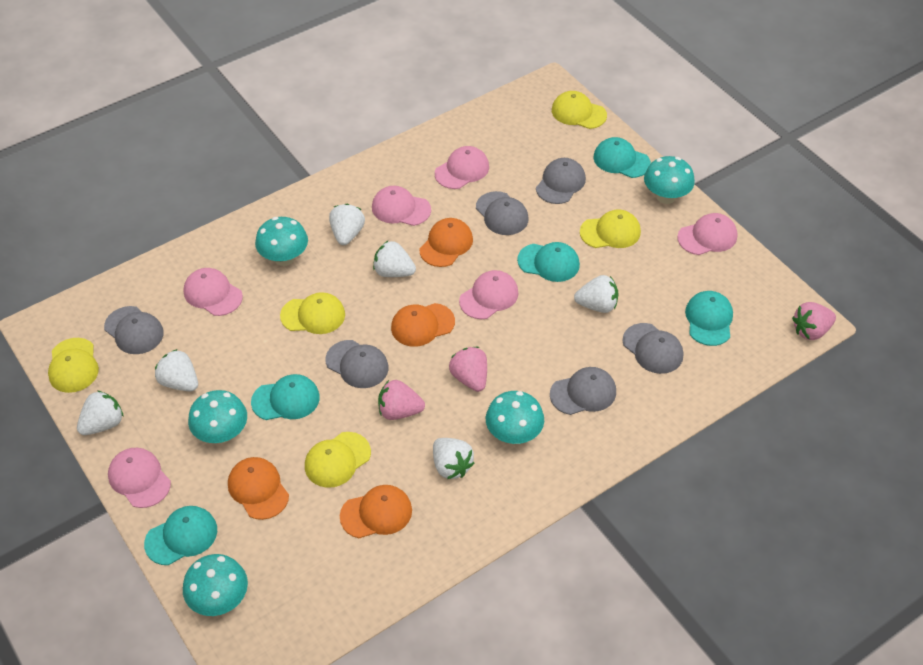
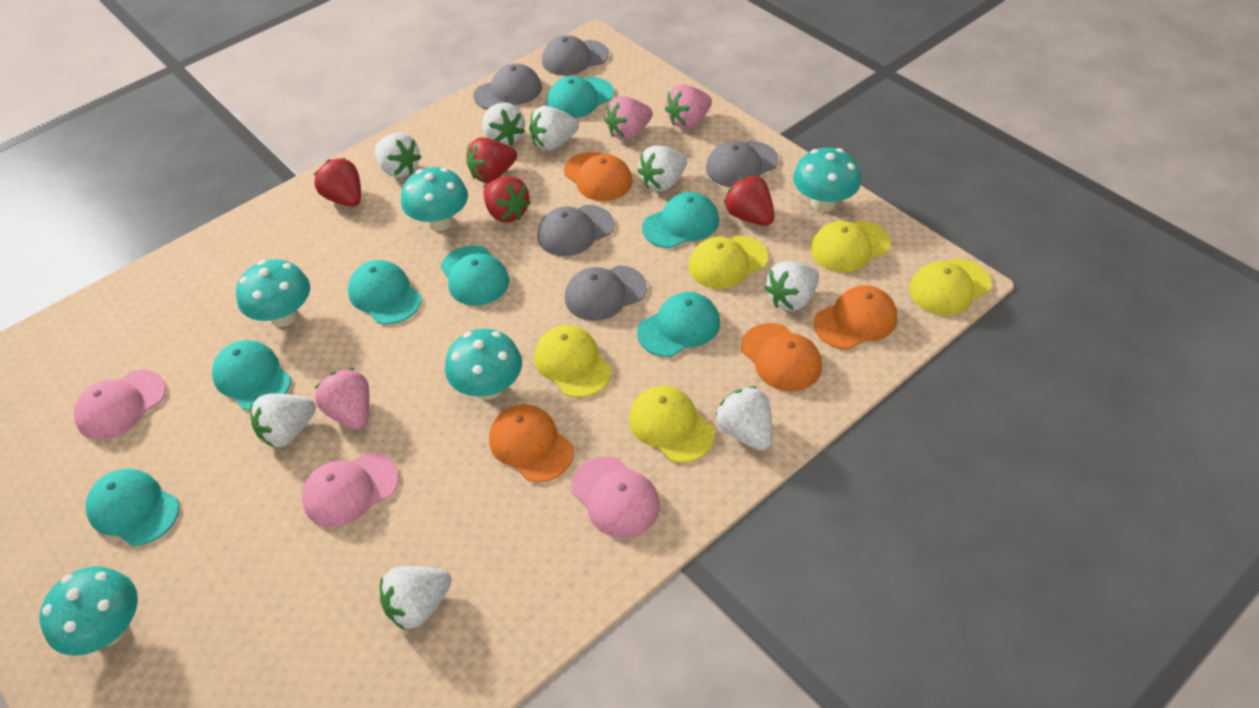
grey cap: 6 -> 5
pink cap: 6 -> 3
red strawberry: 0 -> 4
turquoise cap: 5 -> 7
white strawberry: 6 -> 8

